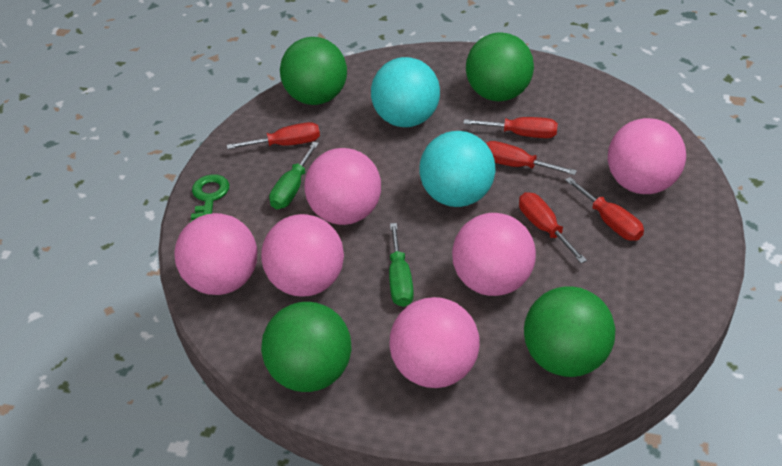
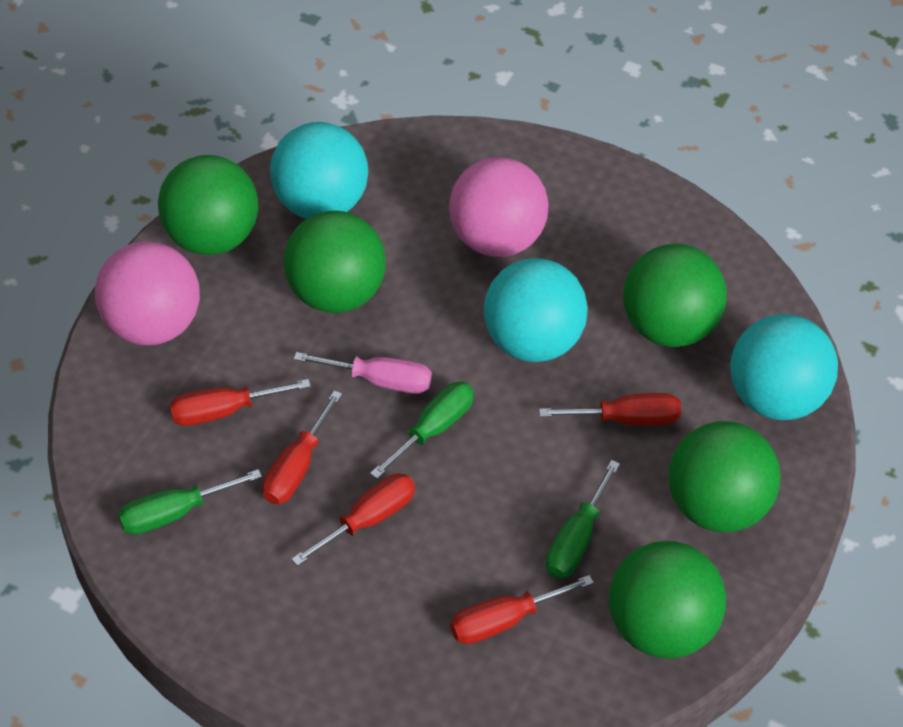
green ball: 4 -> 5
green key: 1 -> 0
green screwdriver: 2 -> 3
pink ball: 6 -> 2
pink screwdriver: 0 -> 1
turquoise ball: 2 -> 3

